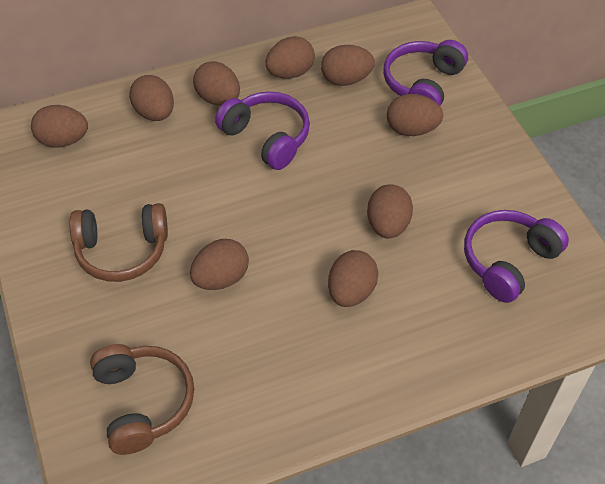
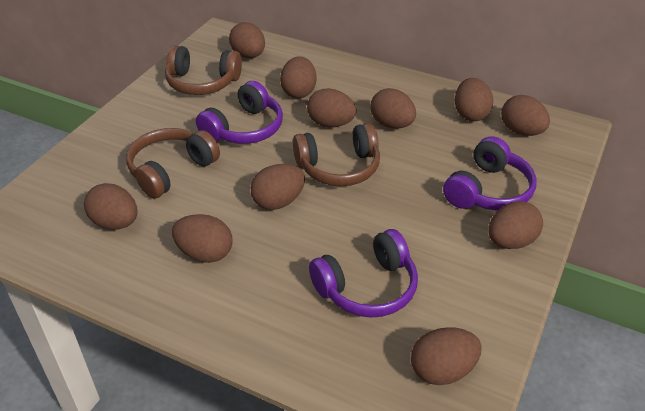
brown egg: 9 -> 11
brown headphones: 2 -> 3

